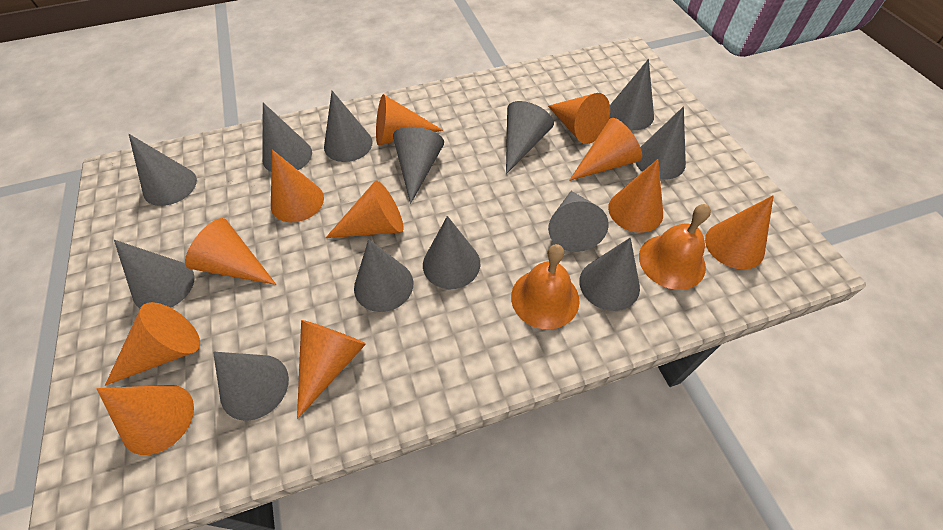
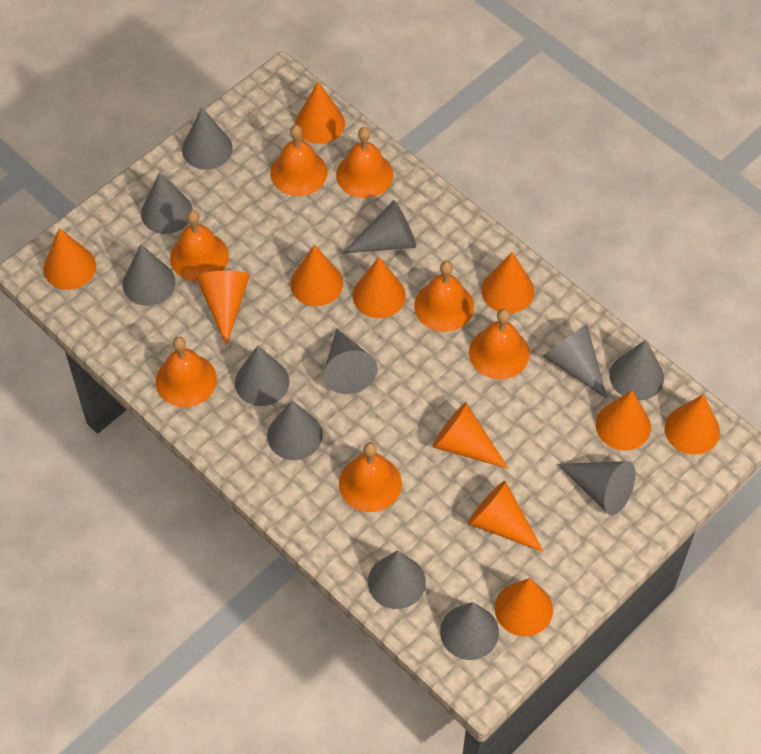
grey cone: 13 -> 12
orange bell: 2 -> 7

